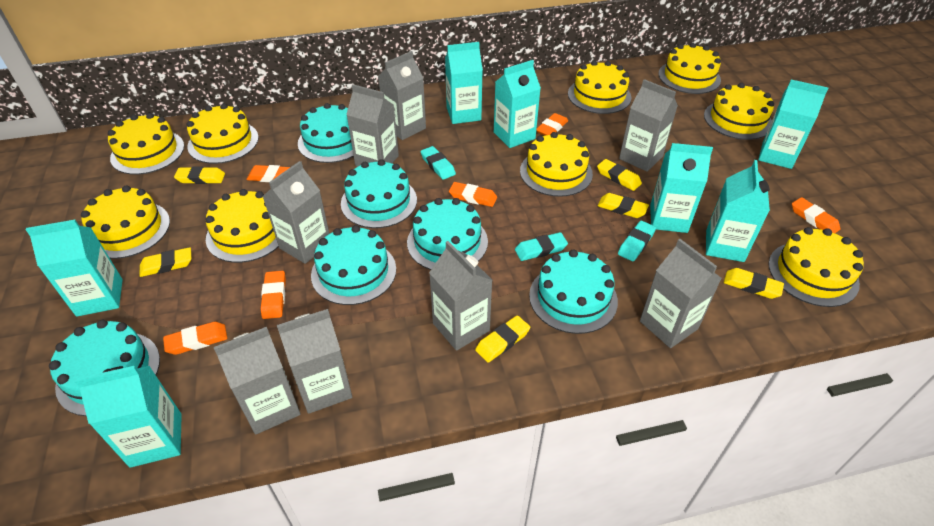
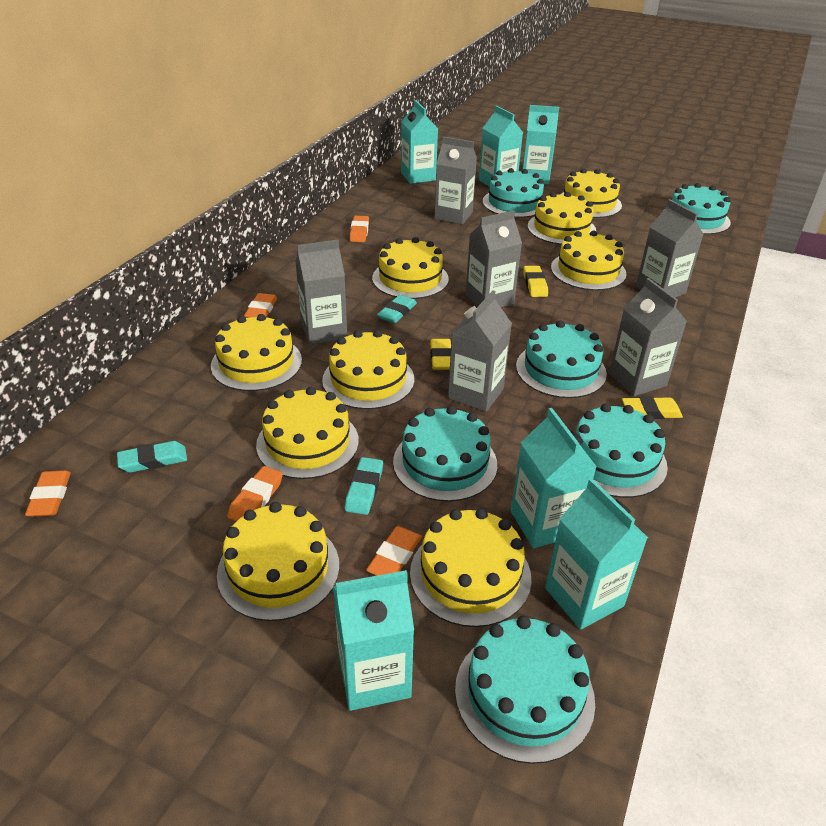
grey carton: 8 -> 6
orange eraser: 6 -> 5
turquoise carton: 7 -> 6
yellow eraser: 6 -> 3

